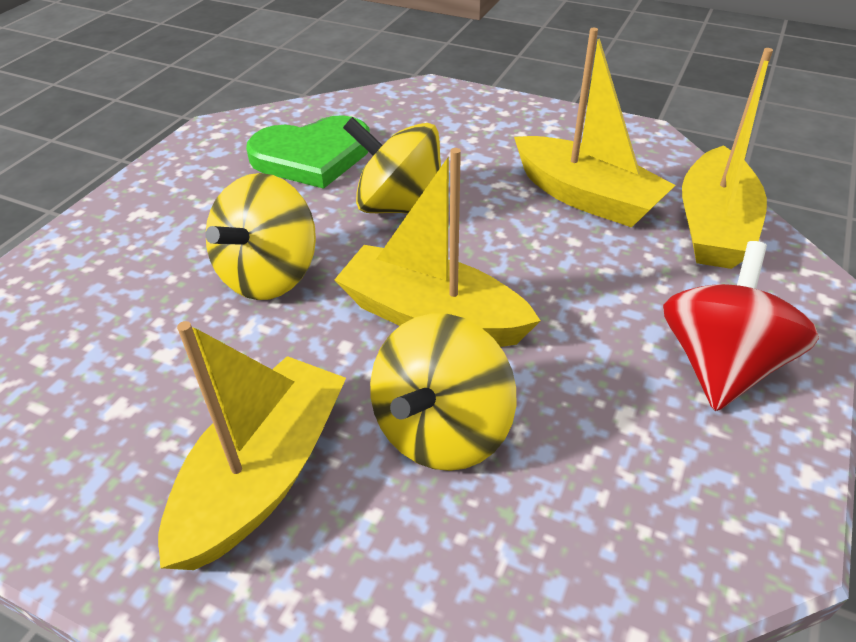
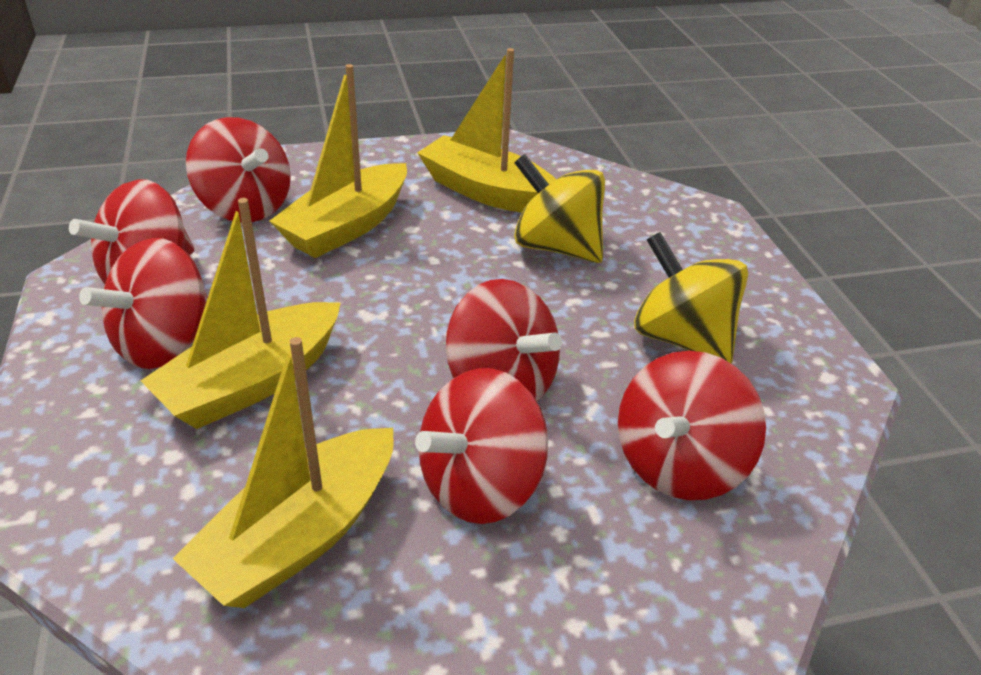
green heart: 1 -> 0
red spinning top: 1 -> 6
yellow spinning top: 3 -> 2

